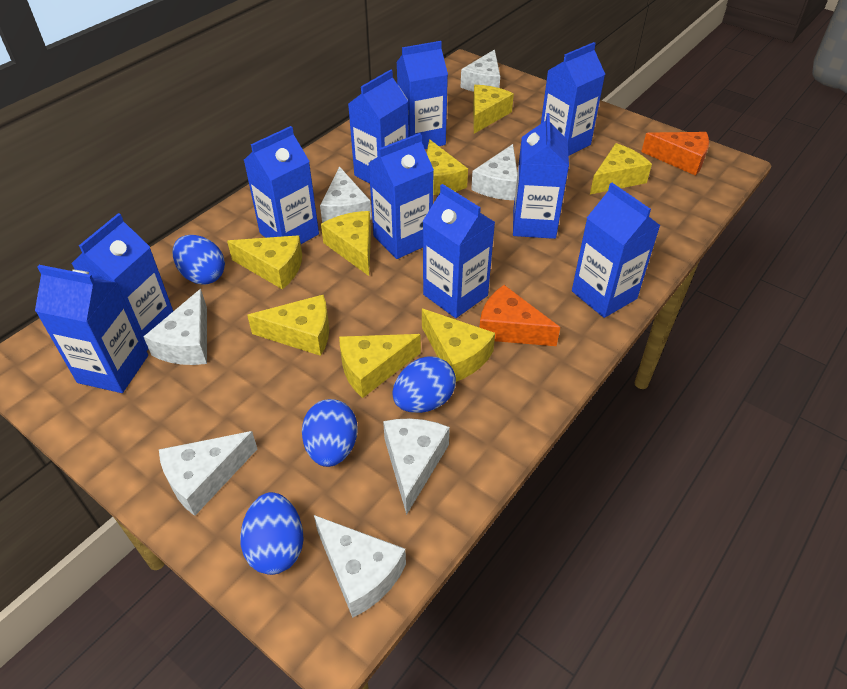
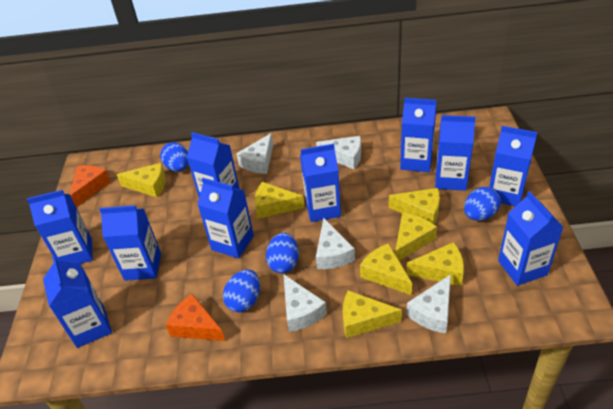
white cheese: 7 -> 5
yellow cheese: 8 -> 7

